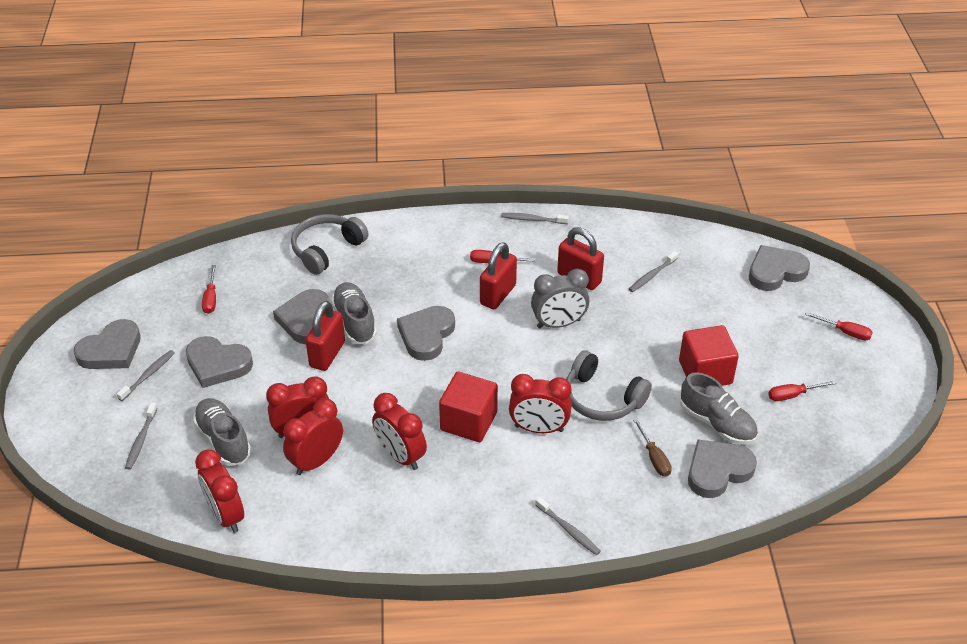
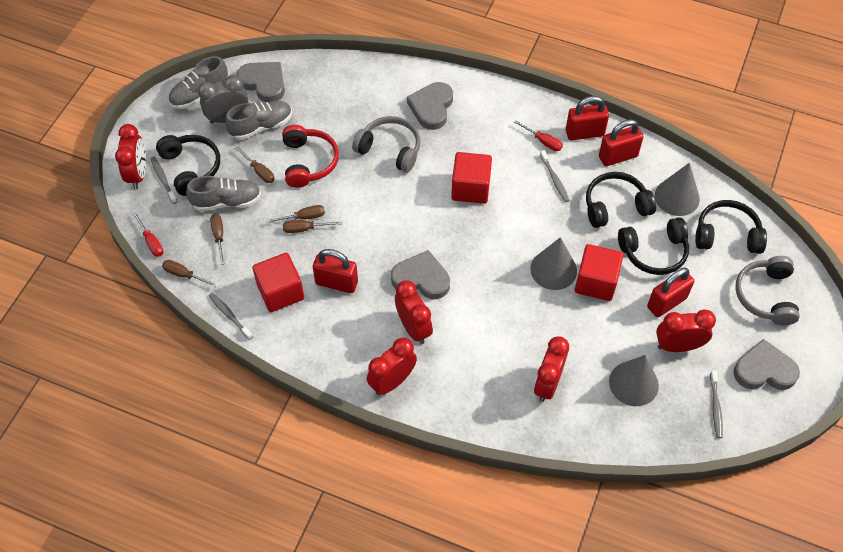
black headphones: 0 -> 4
brown screwdriver: 1 -> 5
grey cone: 0 -> 3
grey heart: 6 -> 4
grey toothbrush: 5 -> 4
red cube: 2 -> 3
red headphones: 0 -> 1
red padlock: 3 -> 4
red screwdriver: 4 -> 2

